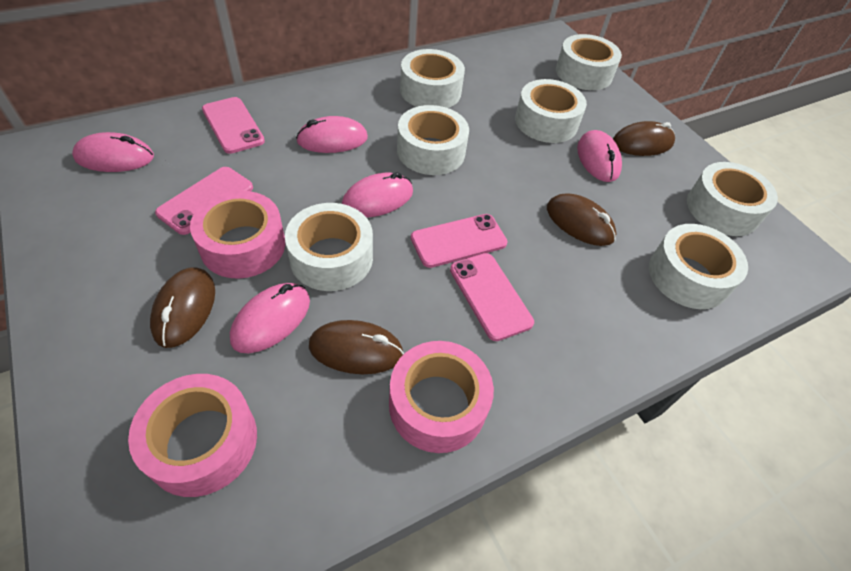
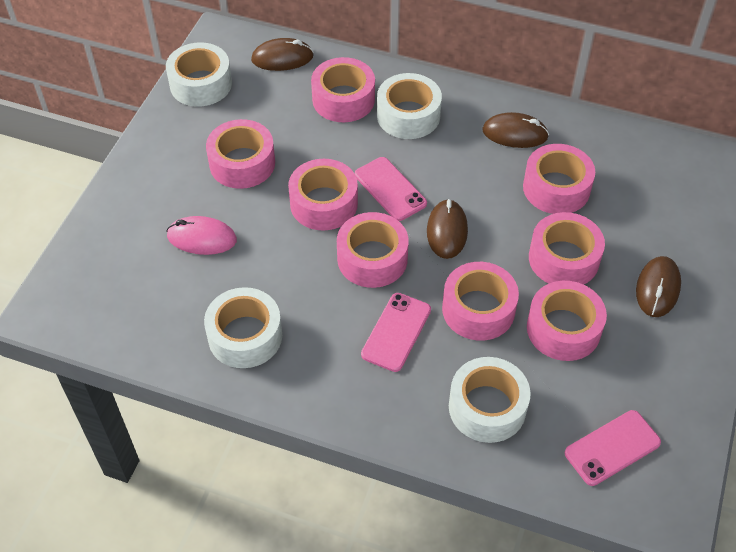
pink mouse: 5 -> 1
pink phone: 4 -> 3
pink tape: 3 -> 8
white tape: 7 -> 4

